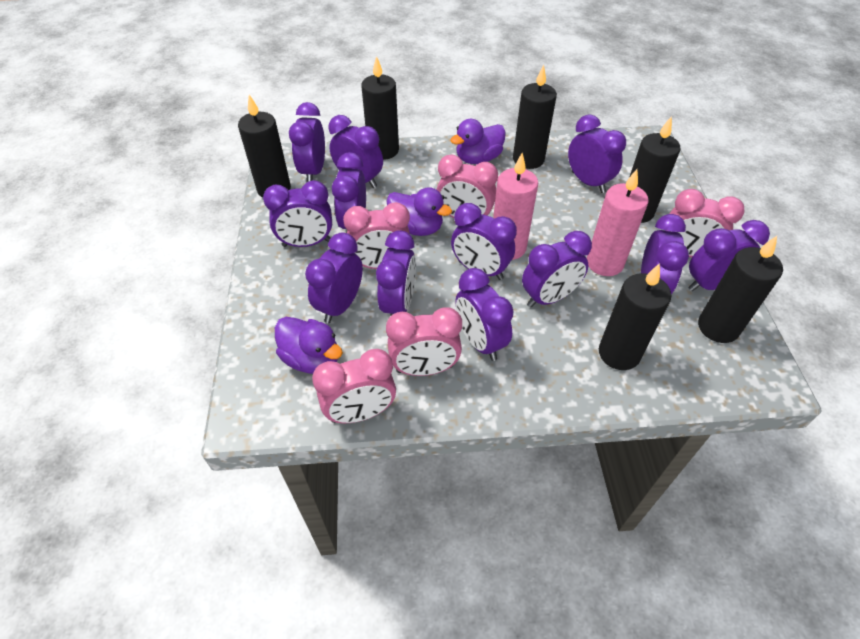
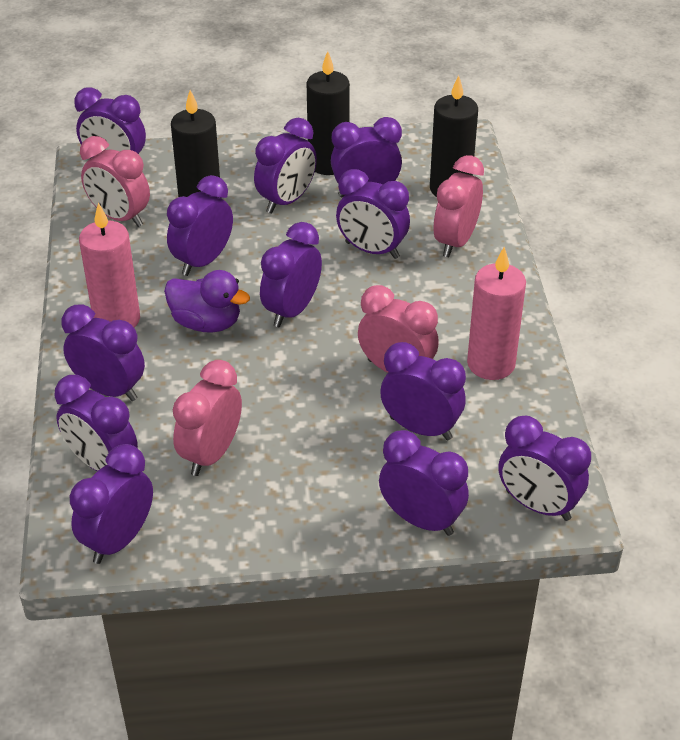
black candle: 6 -> 3
pink clock: 5 -> 4
purple duck: 3 -> 1

